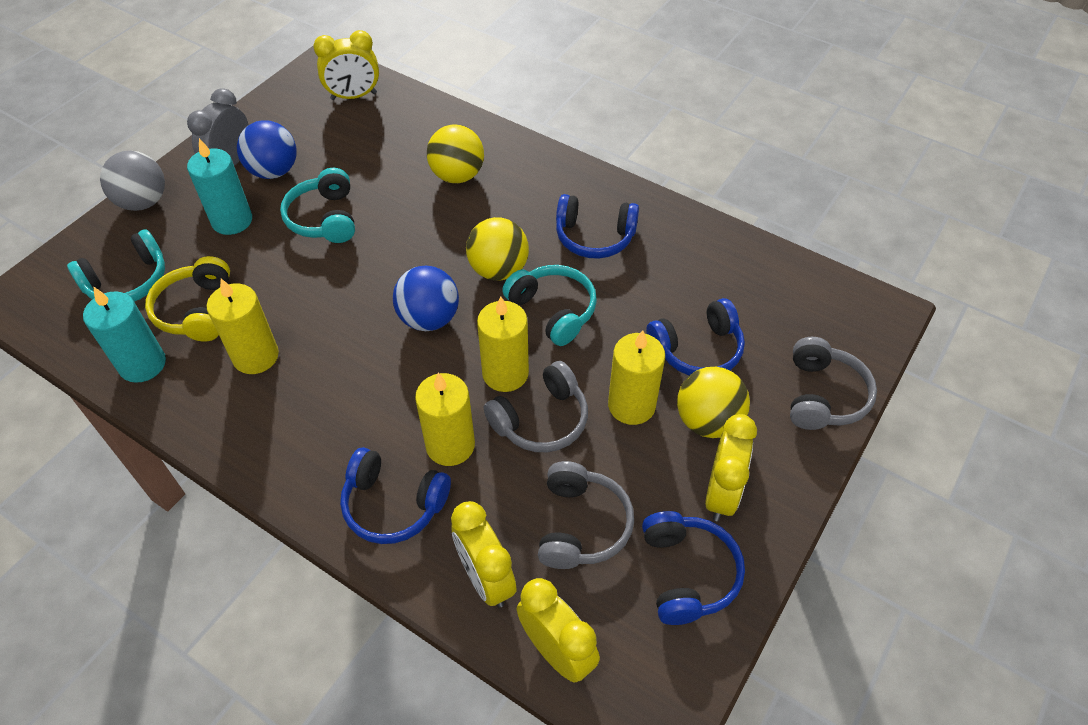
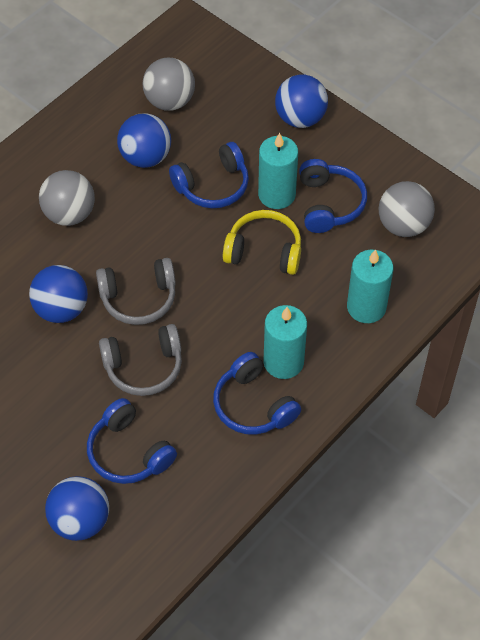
blue ball: 2 -> 4
grey ball: 1 -> 3
grey clock: 1 -> 0
grey headphones: 3 -> 2
turquoise candle: 2 -> 3
turquoise headphones: 3 -> 0
yellow ball: 3 -> 0
yellow candle: 4 -> 0
yellow clock: 4 -> 0

